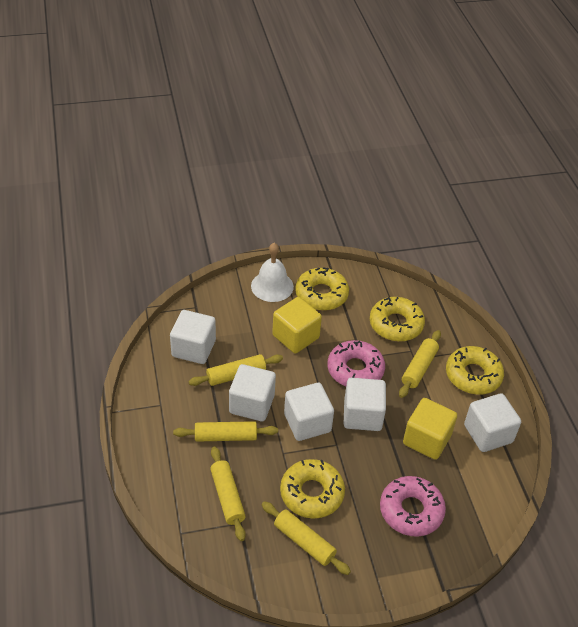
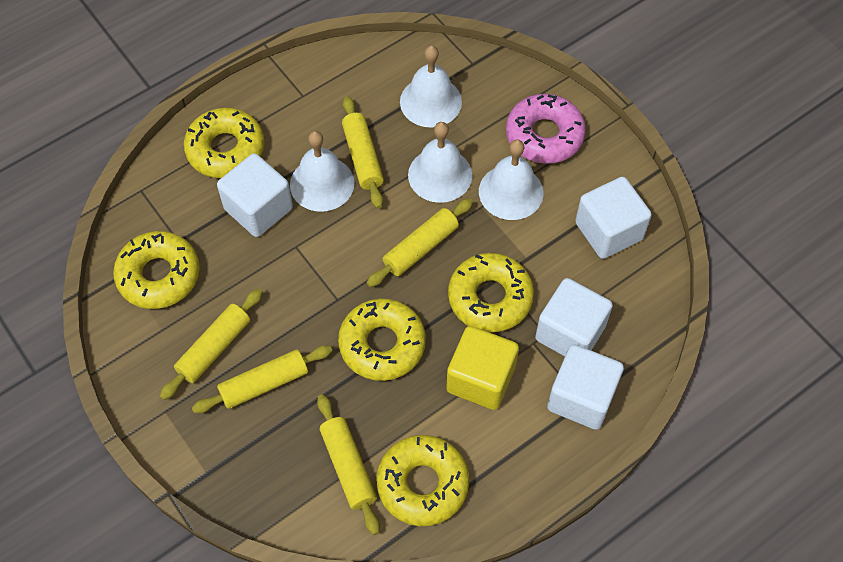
pink donut: 2 -> 1
white bell: 1 -> 4
white cube: 5 -> 4
yellow cube: 2 -> 1
yellow donut: 4 -> 5

